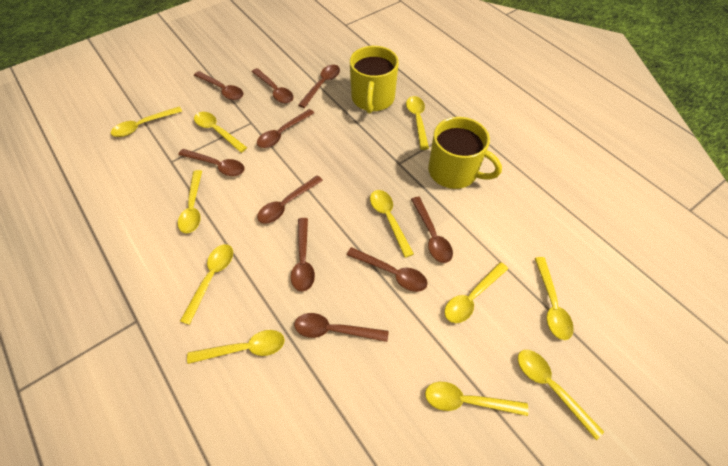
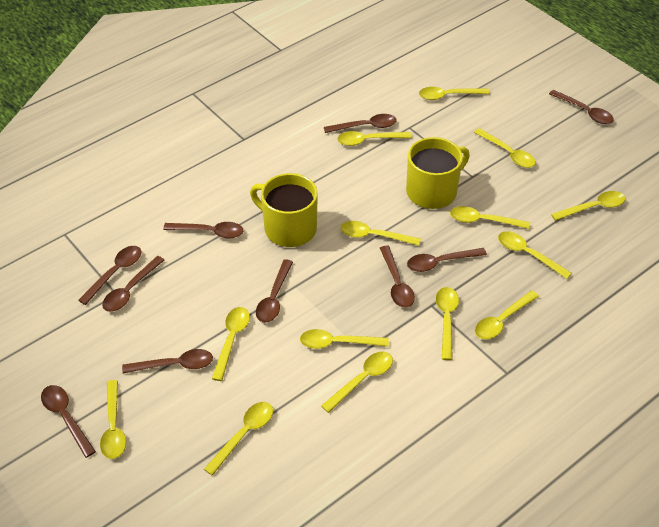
yellow spoon: 11 -> 14

